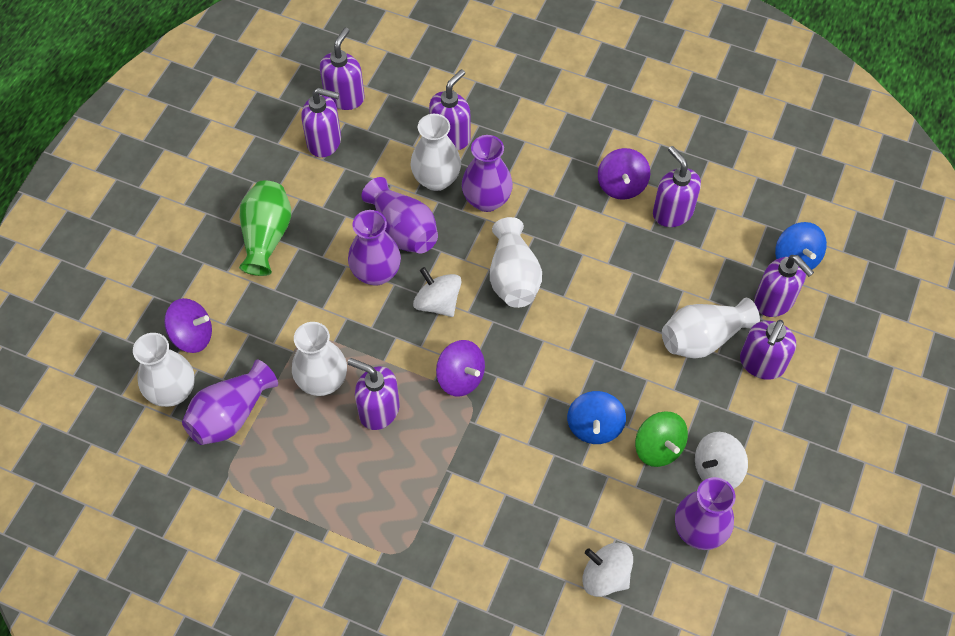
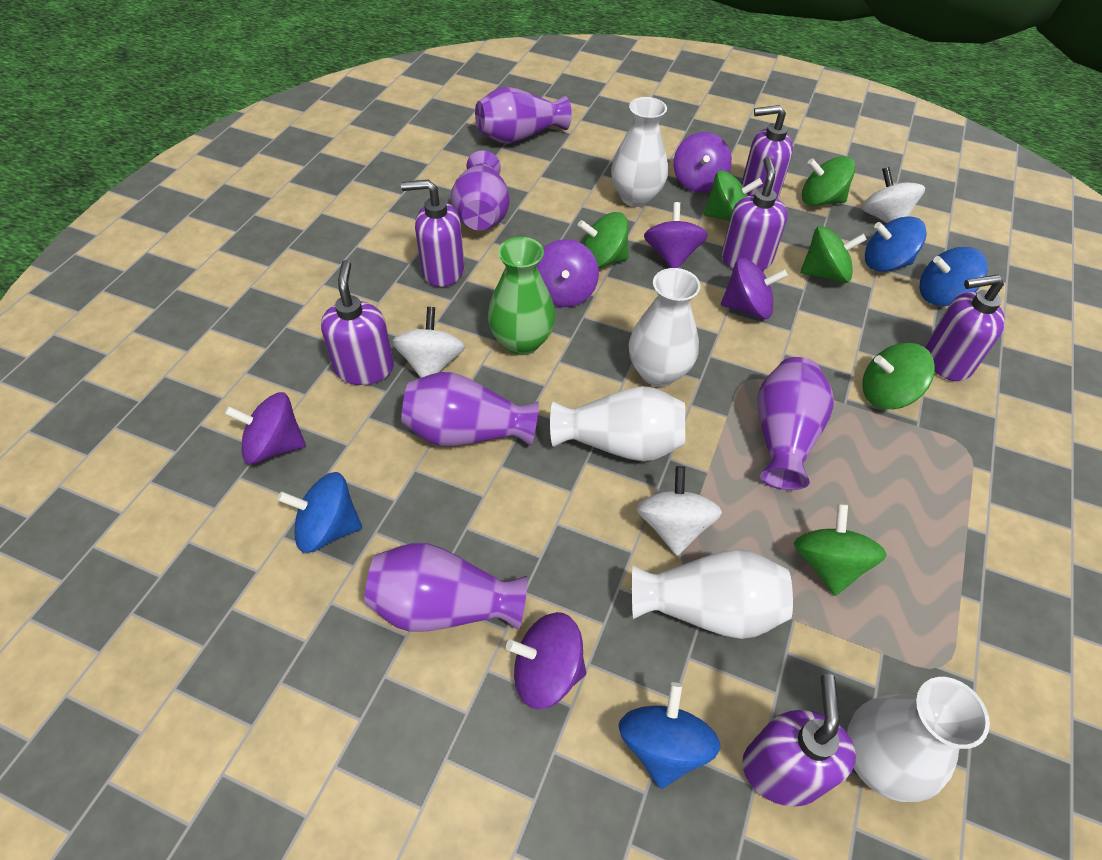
blue spinning top: 2 -> 4
green spinning top: 1 -> 6
purple soap dispenser: 7 -> 6
purple spinning top: 3 -> 6

